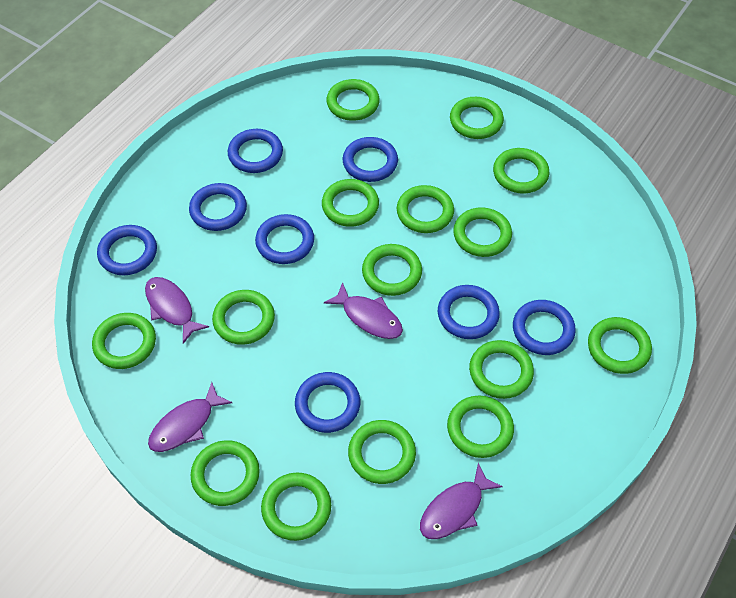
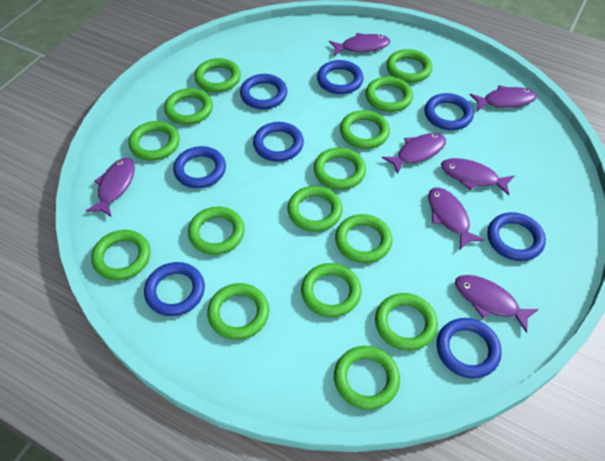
purple fish: 4 -> 7

